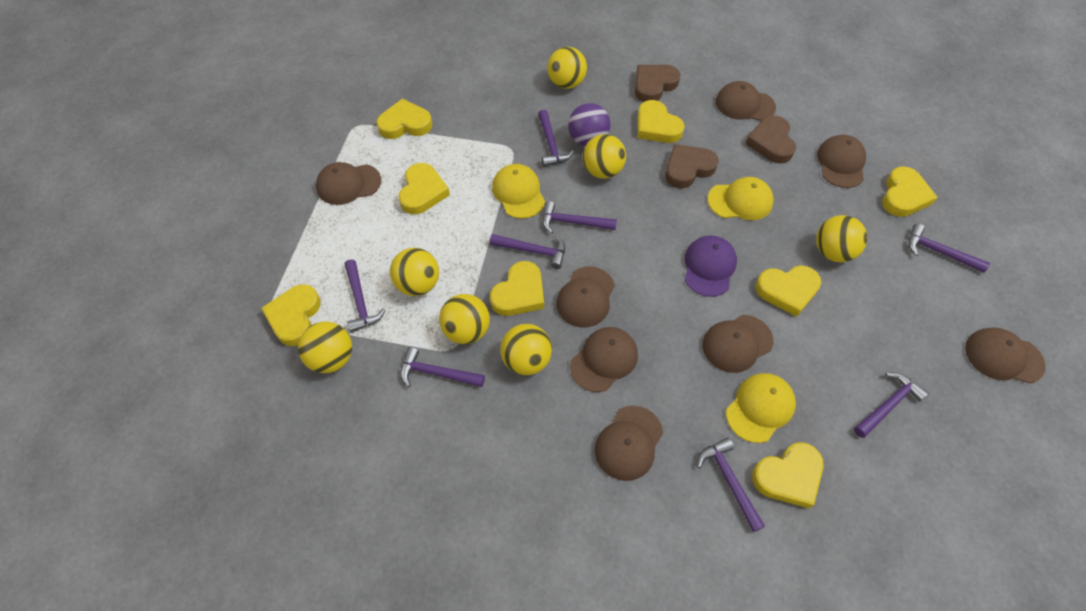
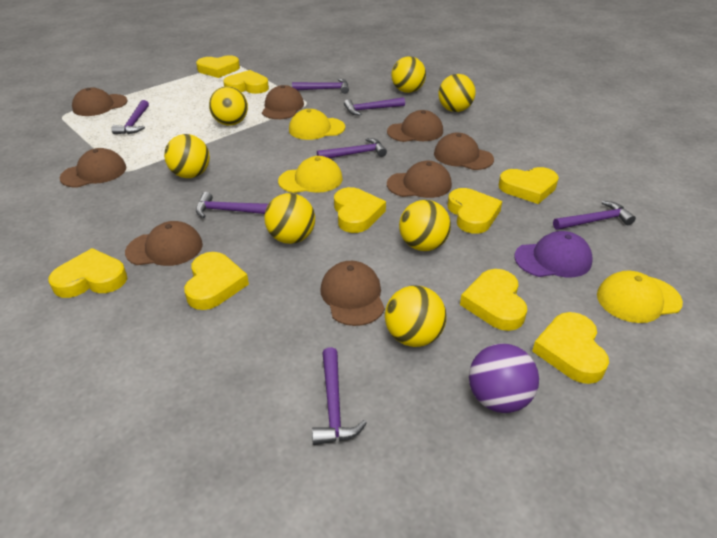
brown heart: 3 -> 0
purple hammer: 8 -> 7
yellow heart: 8 -> 9

